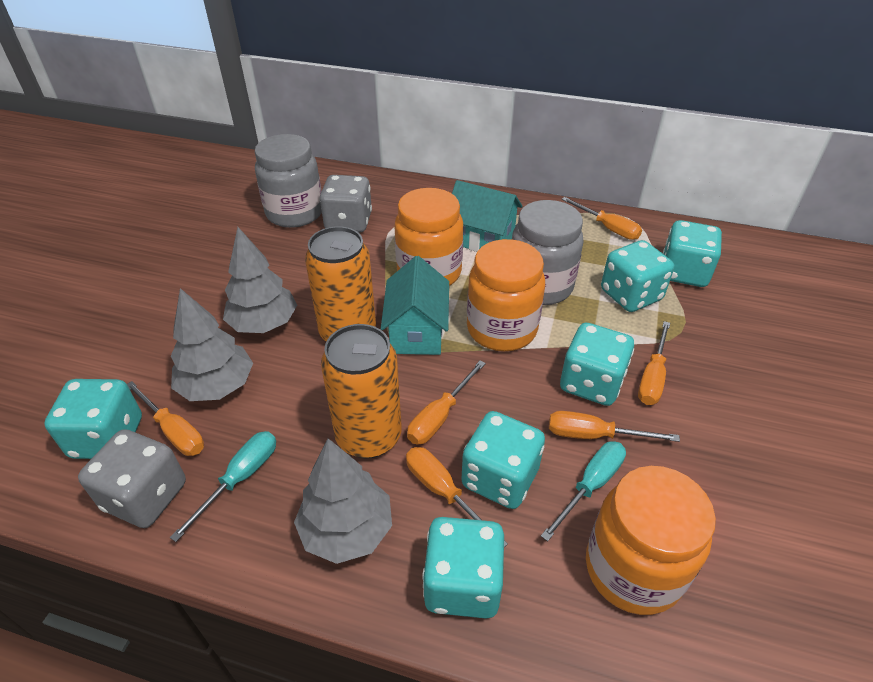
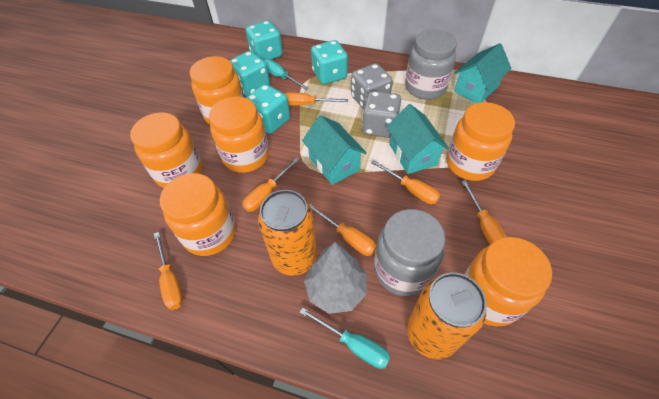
grey tree: 3 -> 1
orange jar: 3 -> 6
turquoise dice: 6 -> 4
turquoise house: 2 -> 3

